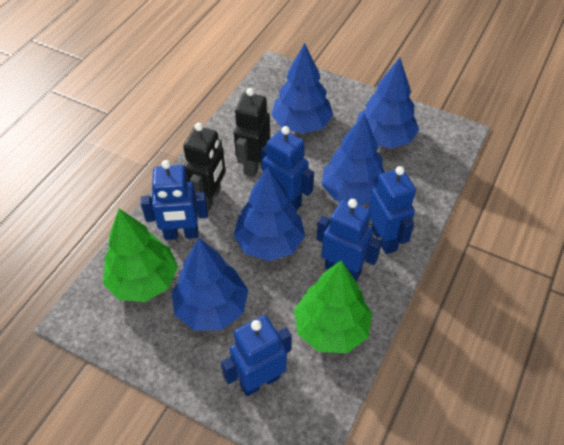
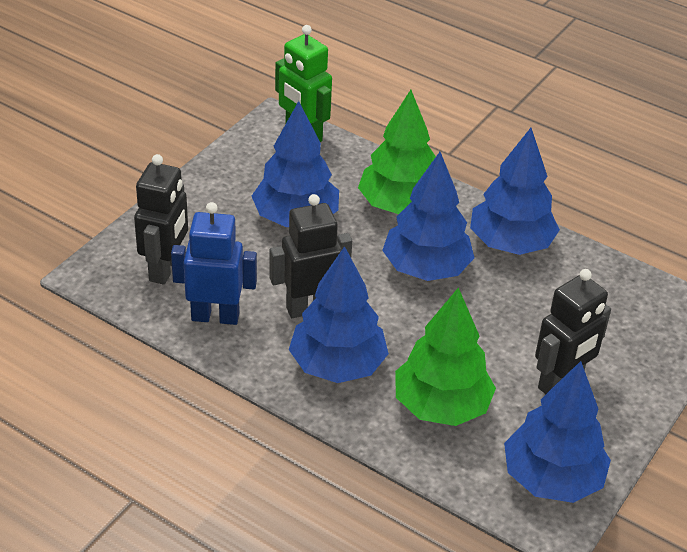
black robot: 2 -> 3
blue robot: 5 -> 1
green robot: 0 -> 1

